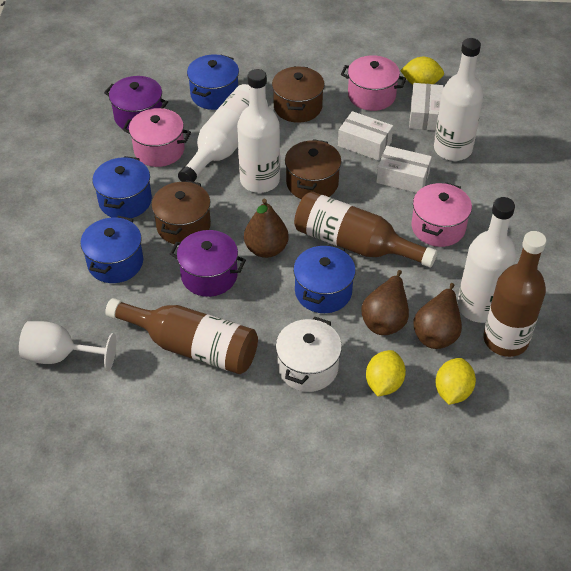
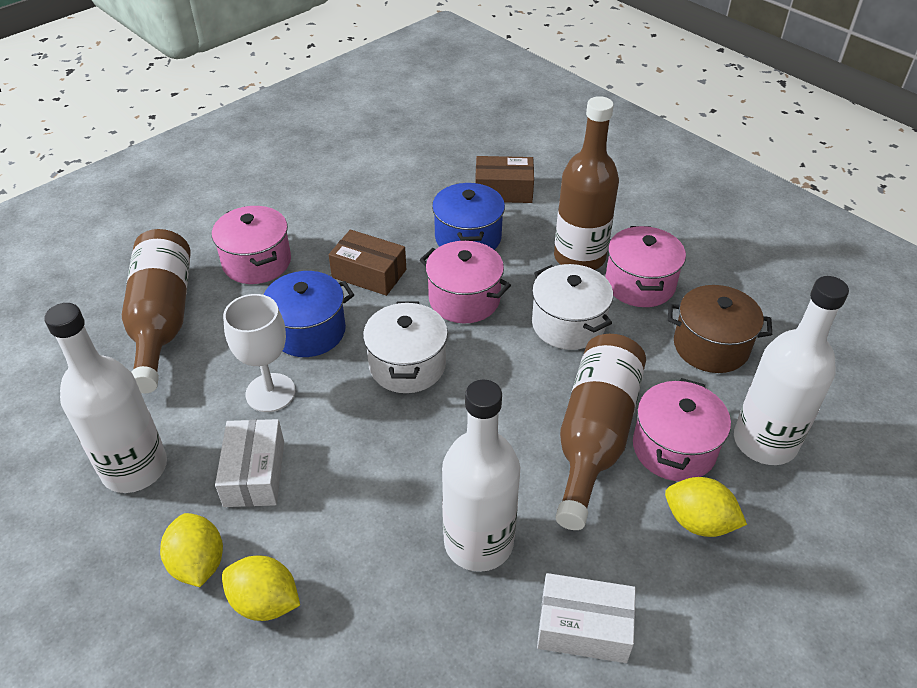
blue pot: 4 -> 2
brown box: 0 -> 2
brown pear: 3 -> 0
brown pot: 3 -> 1
pink pot: 3 -> 4
purple pot: 2 -> 0
white bottle: 4 -> 3
white box: 3 -> 2
white pot: 1 -> 2

